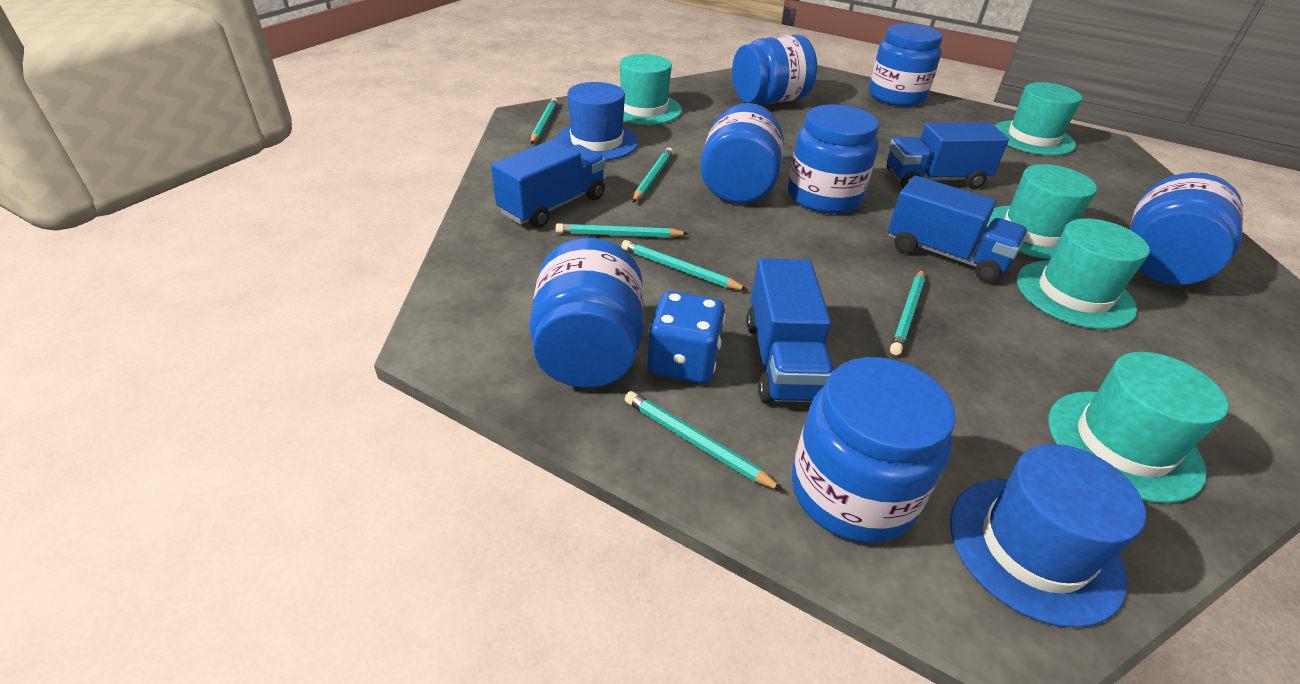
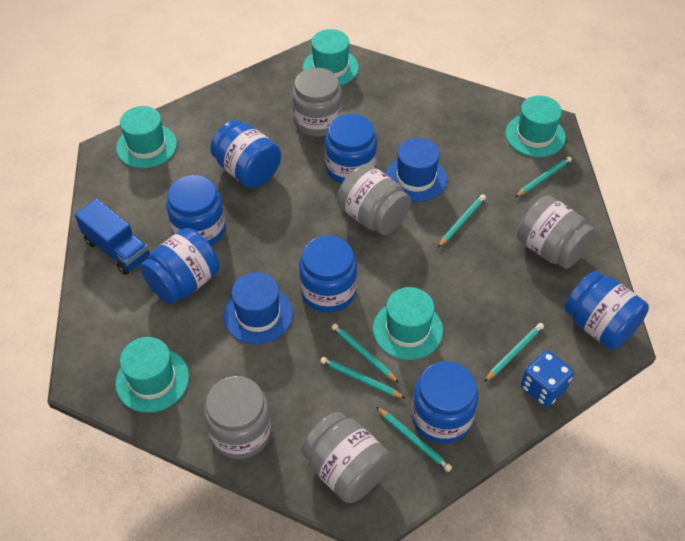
blue truck: 4 -> 1
grey jar: 0 -> 5

